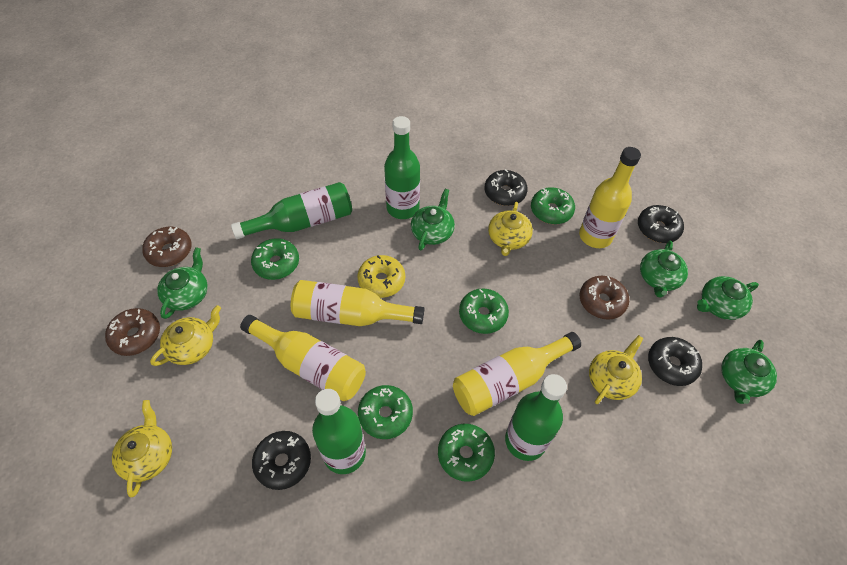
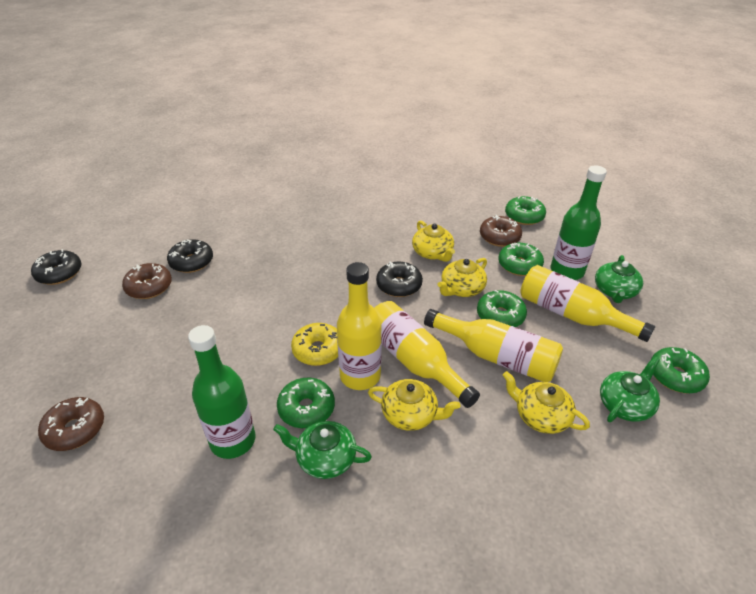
black donut: 4 -> 3
green bottle: 4 -> 2
green teapot: 5 -> 3

